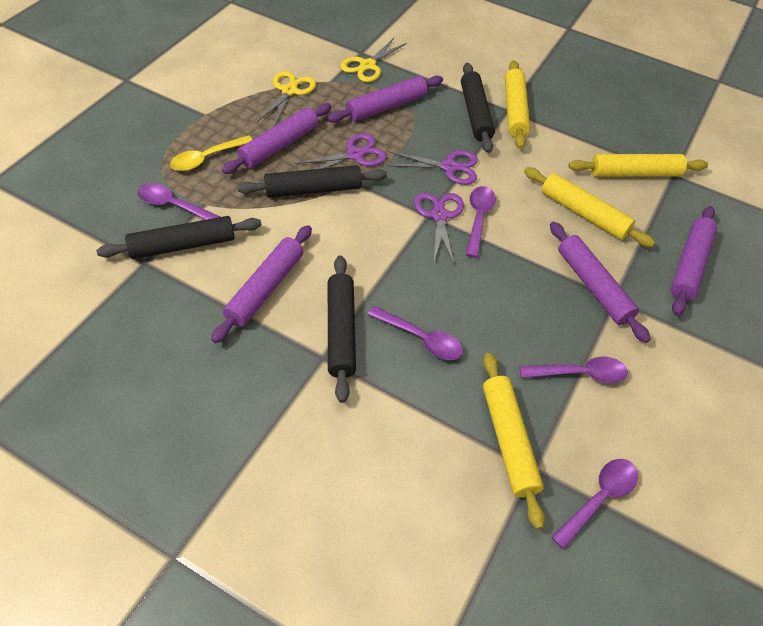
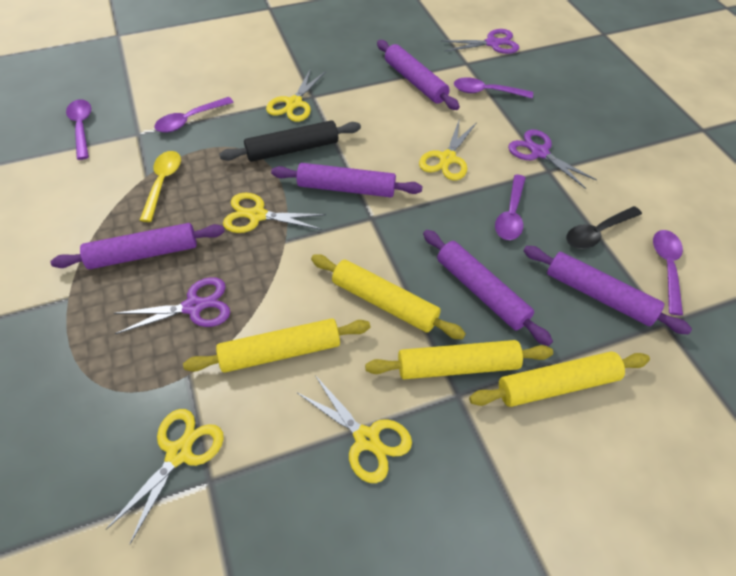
black rolling pin: 4 -> 1
black spoon: 0 -> 1
yellow scissors: 2 -> 5

